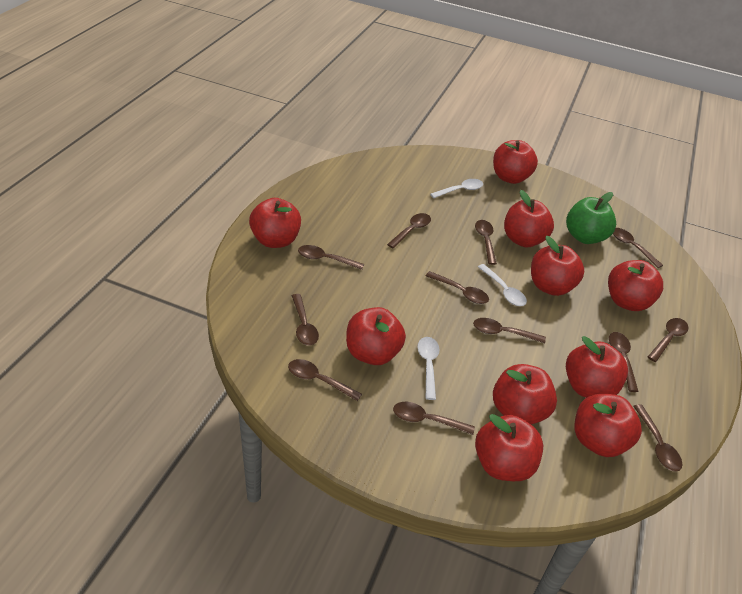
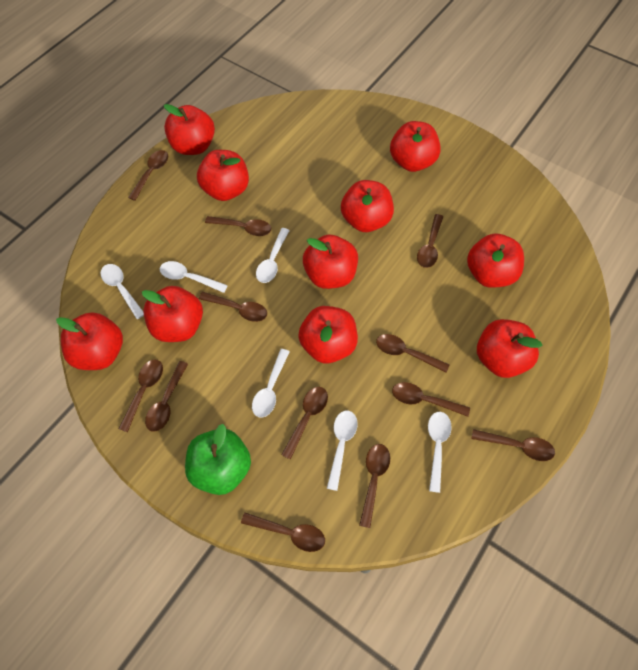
white spoon: 3 -> 6

